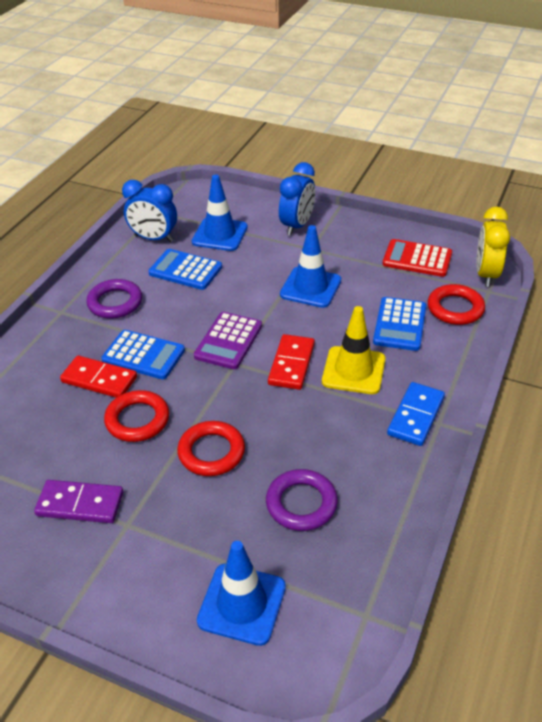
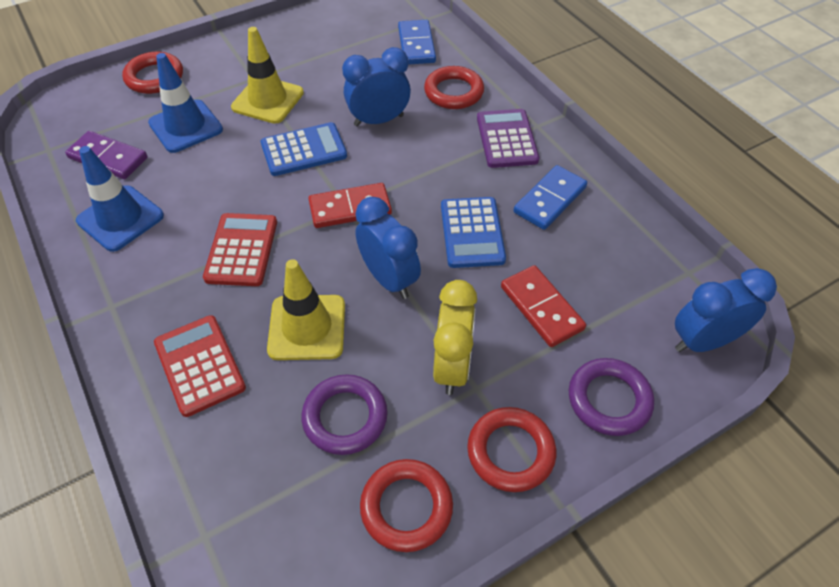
blue calculator: 3 -> 2
blue clock: 2 -> 3
blue domino: 1 -> 2
blue traffic cone: 3 -> 2
red calculator: 1 -> 2
red ring: 3 -> 4
yellow traffic cone: 1 -> 2

